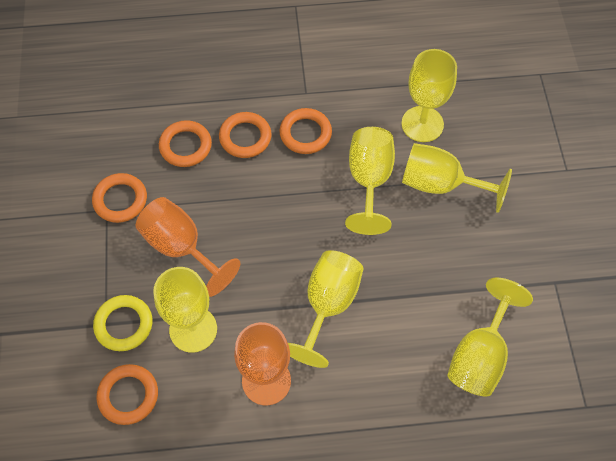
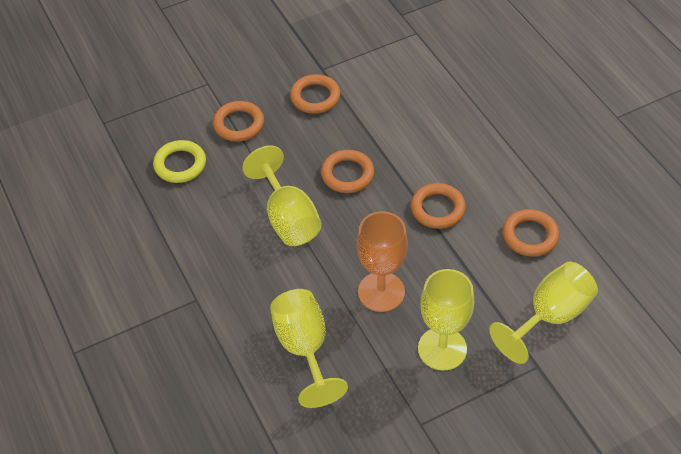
orange goblet: 2 -> 1
yellow goblet: 6 -> 4

